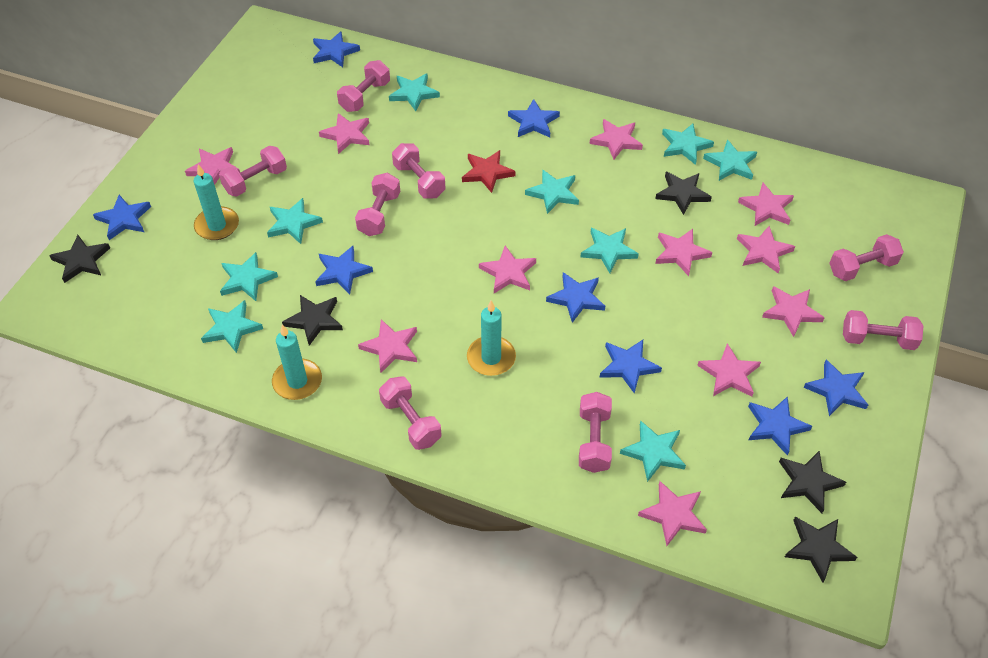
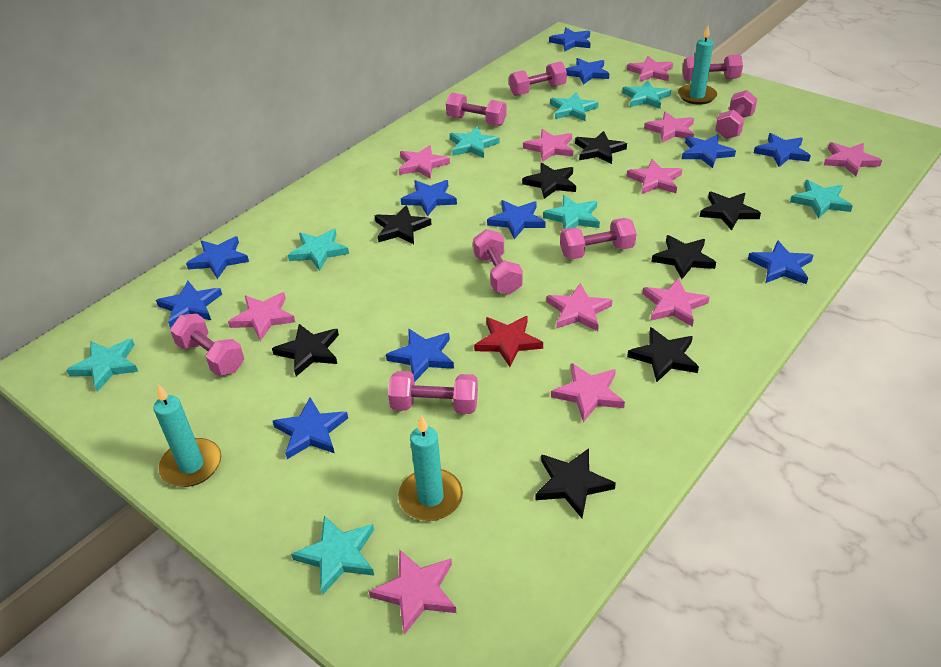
black star: 5 -> 8
blue star: 8 -> 11
turquoise star: 9 -> 8

